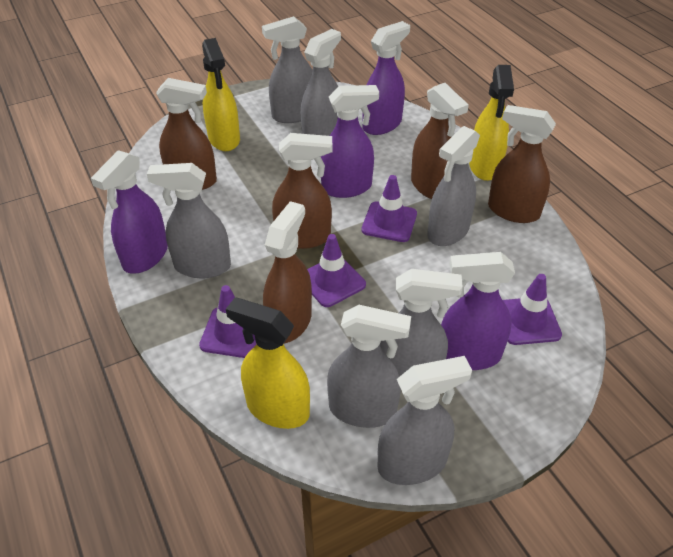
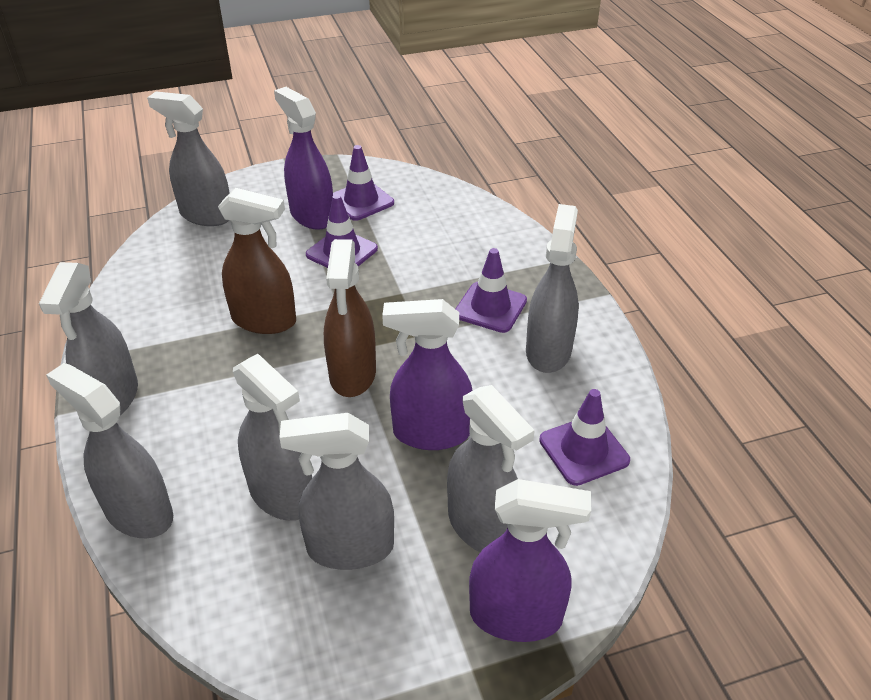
brown spray bottle: 5 -> 2
purple spray bottle: 4 -> 3
yellow spray bottle: 3 -> 0

